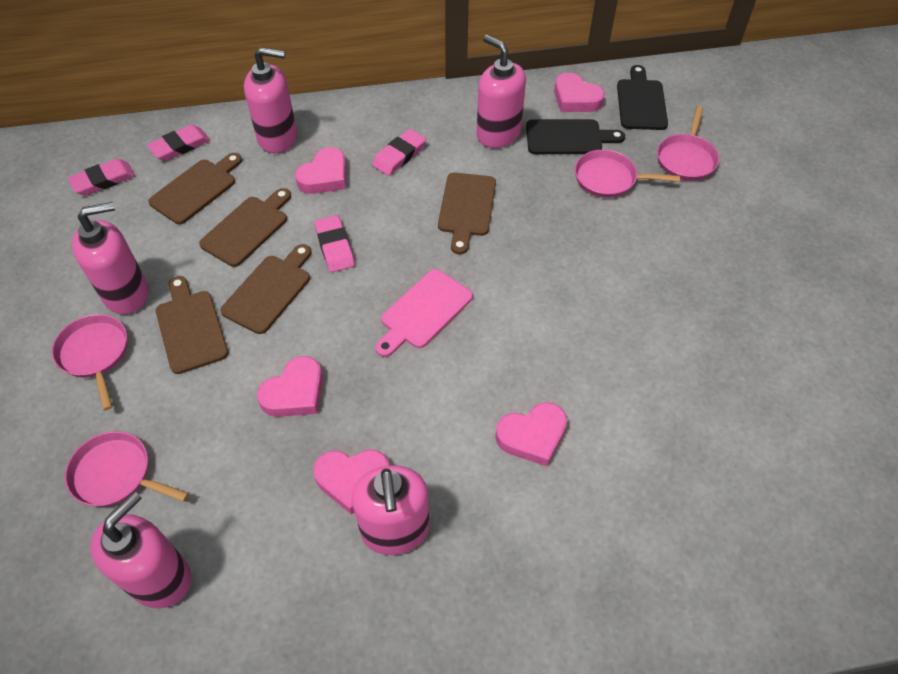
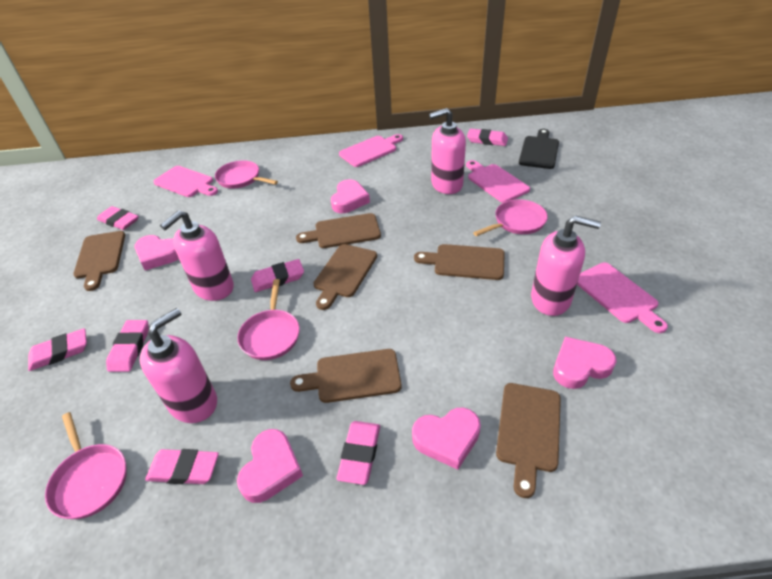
black cutting board: 2 -> 1
brown cutting board: 5 -> 6
pink cutting board: 1 -> 4
pink eraser: 4 -> 7
pink soap dispenser: 5 -> 4

